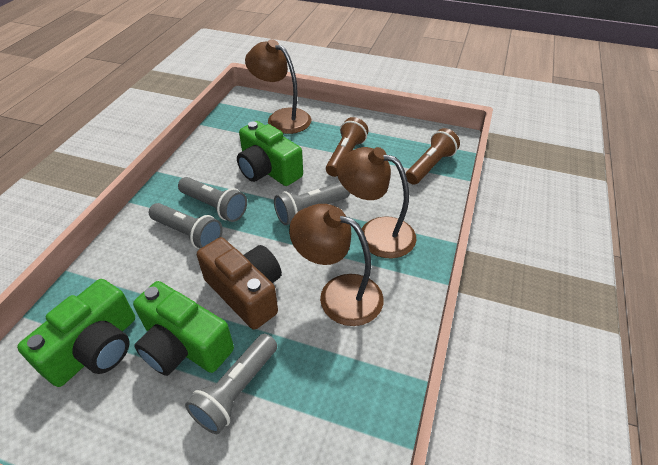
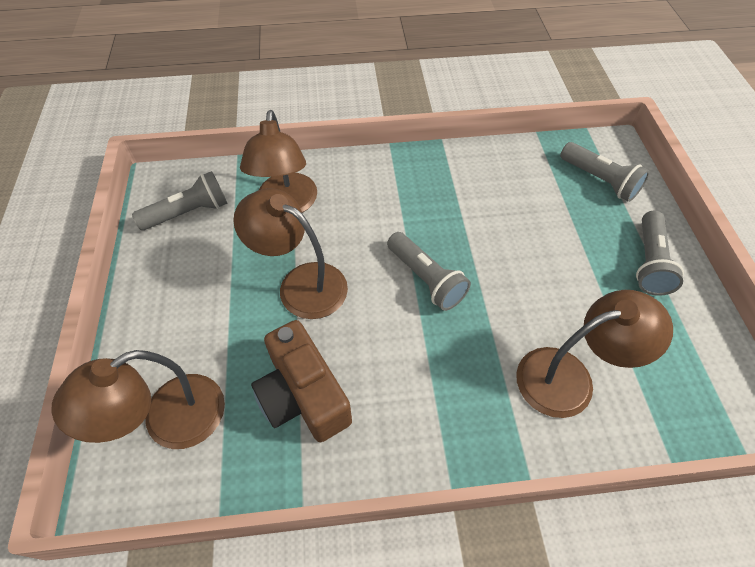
brown flashlight: 2 -> 0
brown lamp: 3 -> 4
green camera: 3 -> 0

